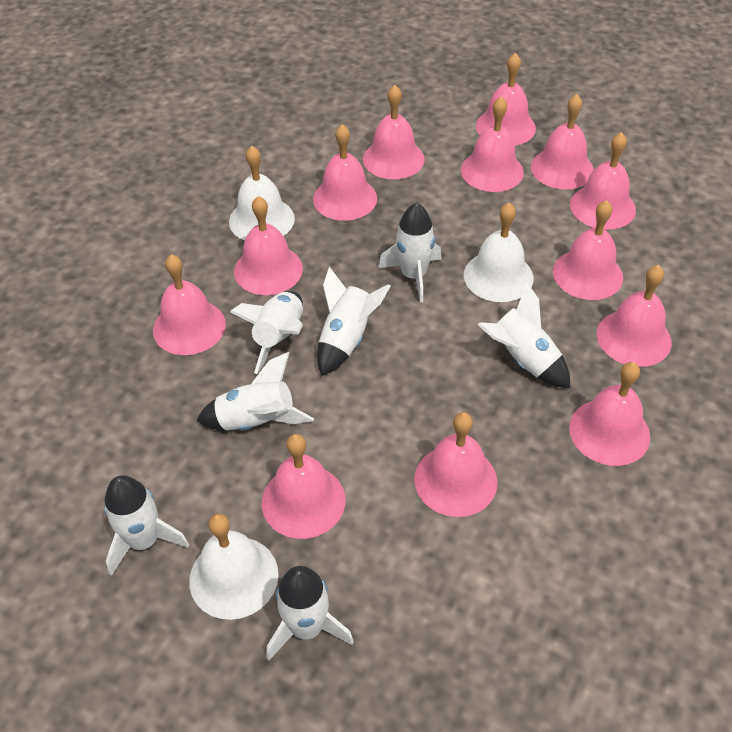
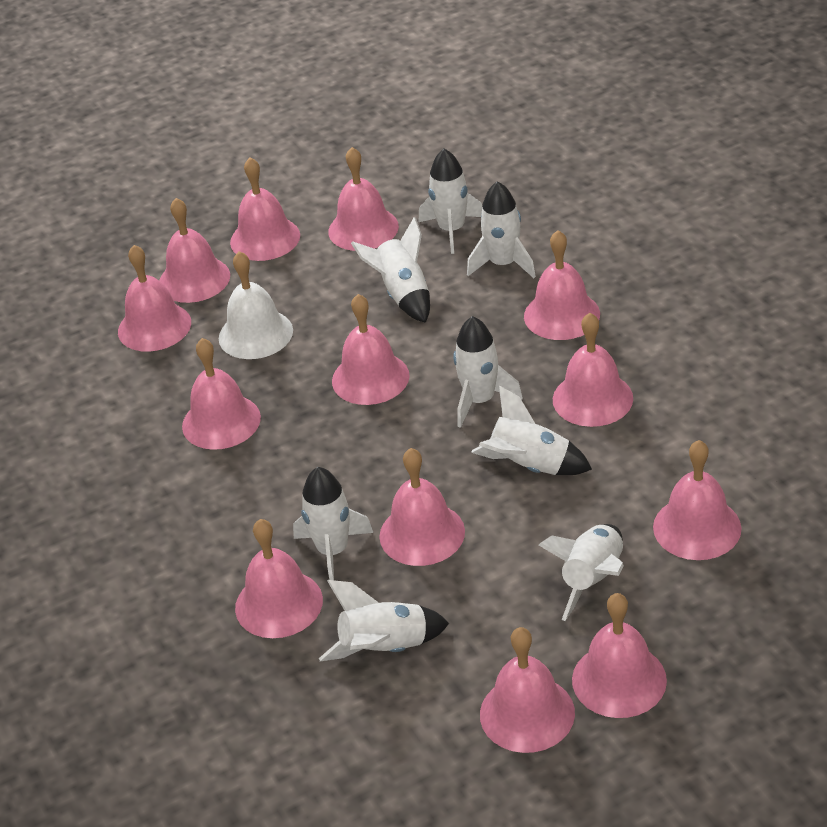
white bell: 3 -> 1
white rocket: 7 -> 8

